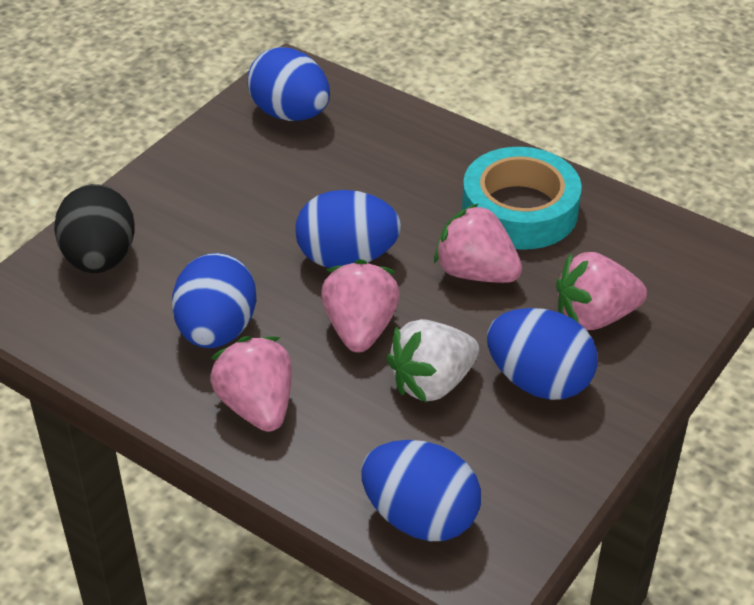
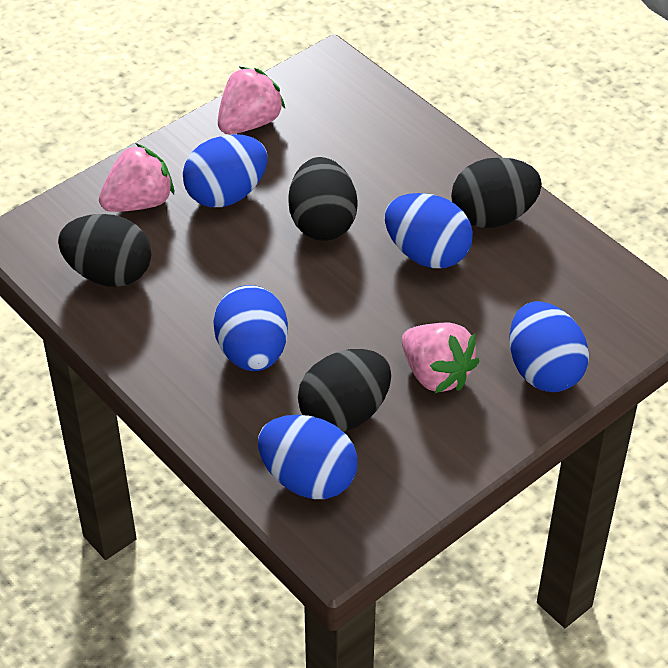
black egg: 1 -> 4
pink strawberry: 4 -> 3
turquoise tape: 1 -> 0
white strawberry: 1 -> 0

